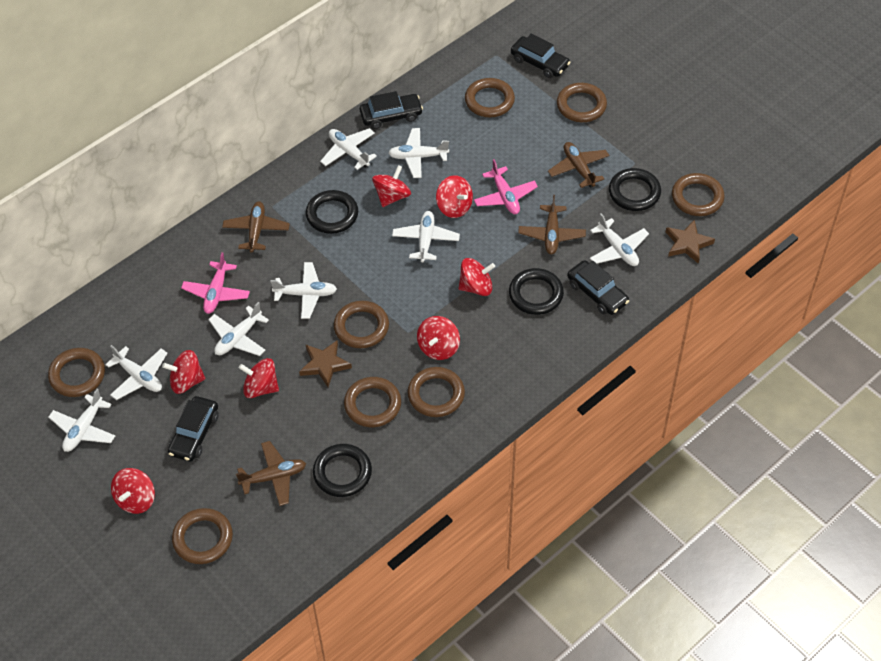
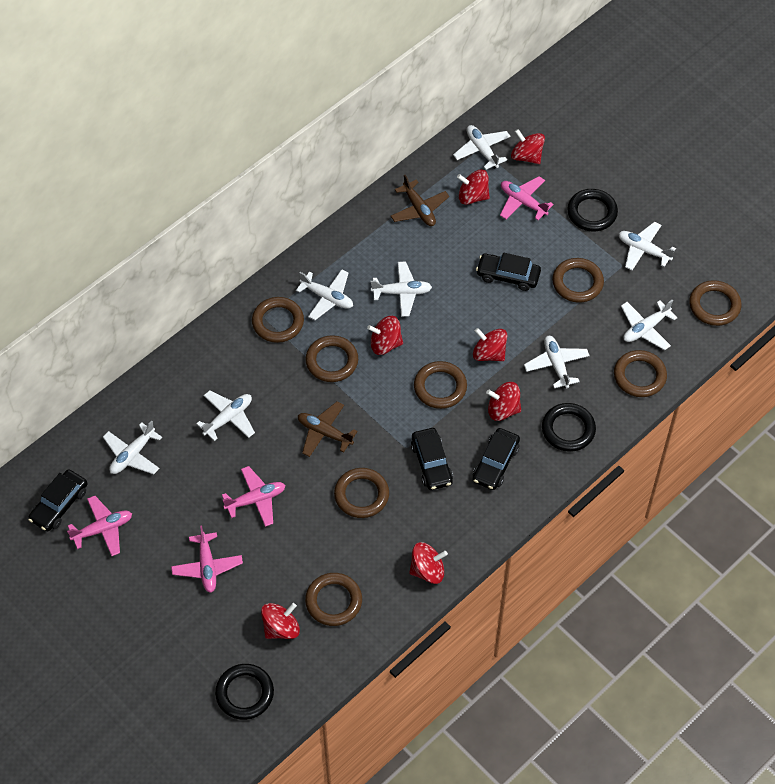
black ring: 4 -> 3
brown plane: 4 -> 2
brown star: 2 -> 0
pink plane: 2 -> 4

